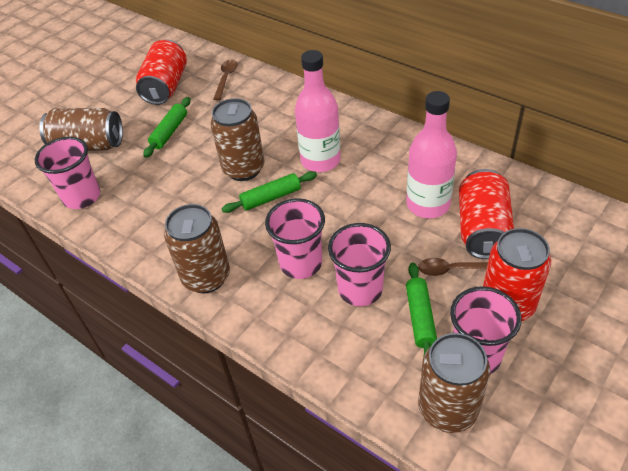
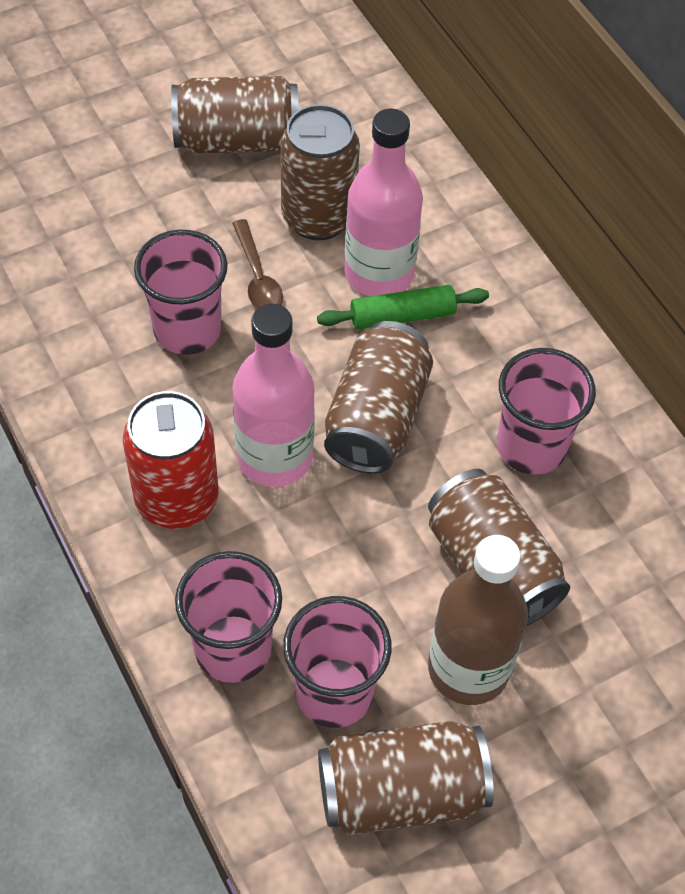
brown bottle: 0 -> 1
brown can: 4 -> 5
brown spoon: 2 -> 1
green rolling pin: 3 -> 1
red can: 3 -> 1

